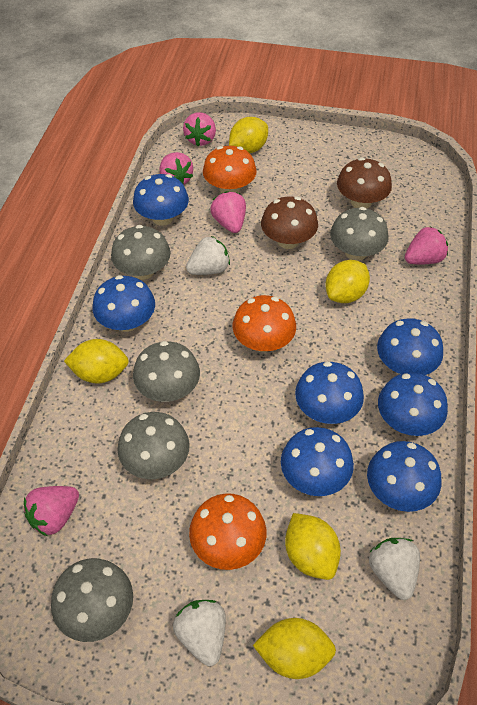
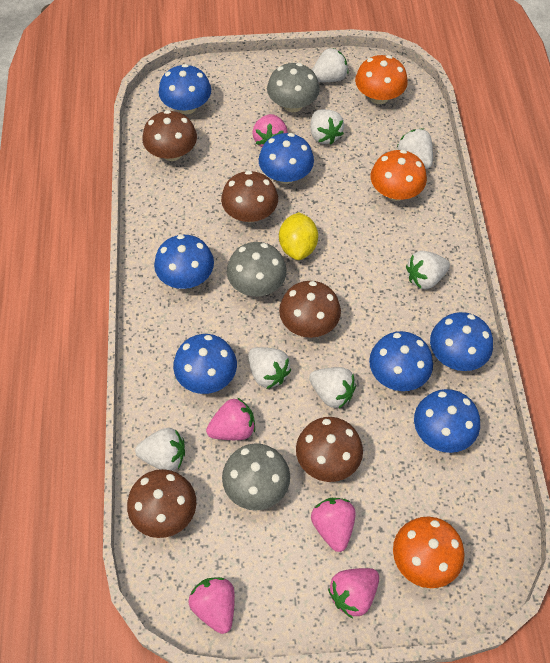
brown mushroom: 2 -> 5
grey mushroom: 5 -> 3
white strawberry: 3 -> 7
yellow lemon: 5 -> 1

